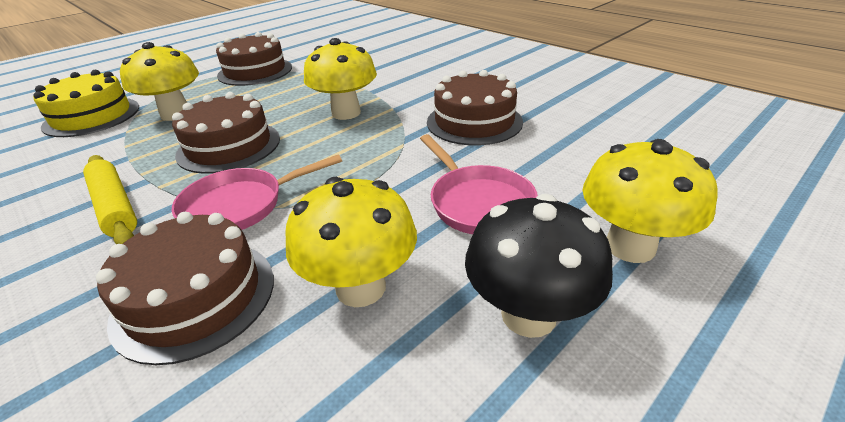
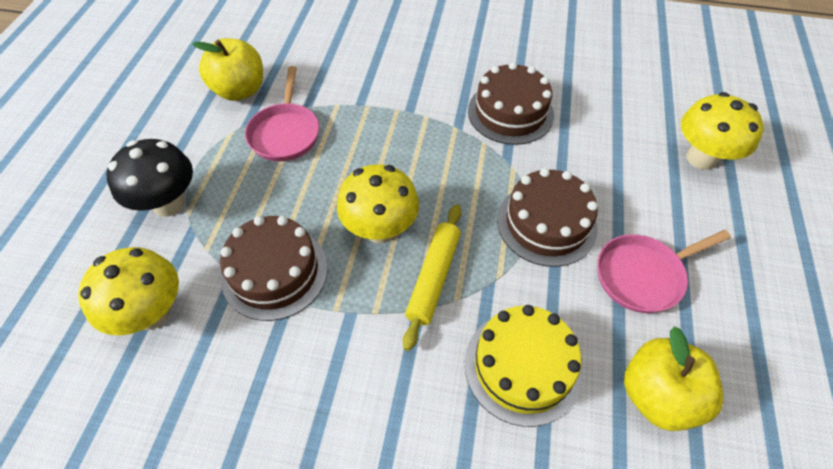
brown cake: 4 -> 3
yellow apple: 0 -> 2
yellow mushroom: 4 -> 3

